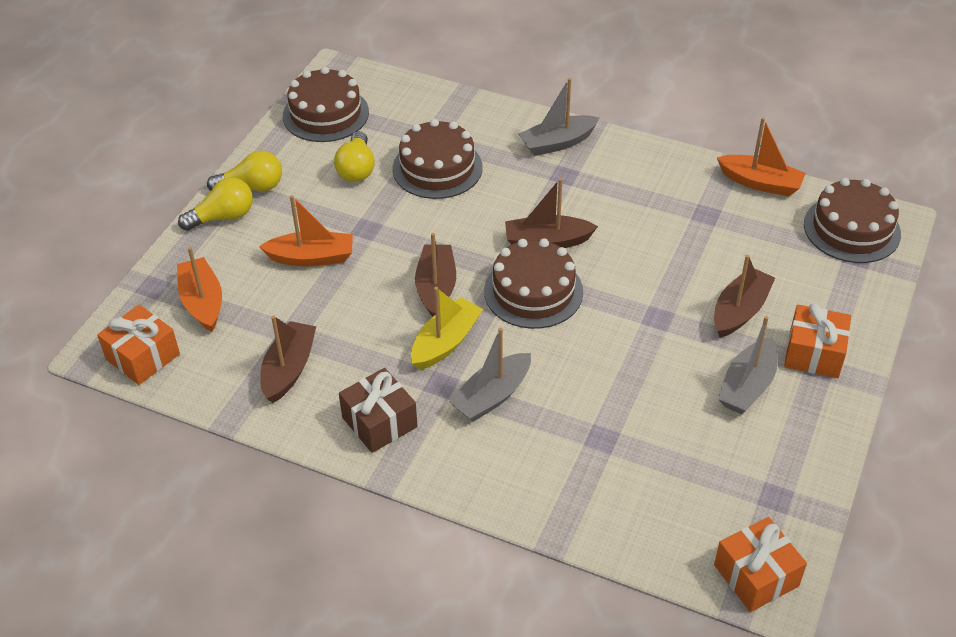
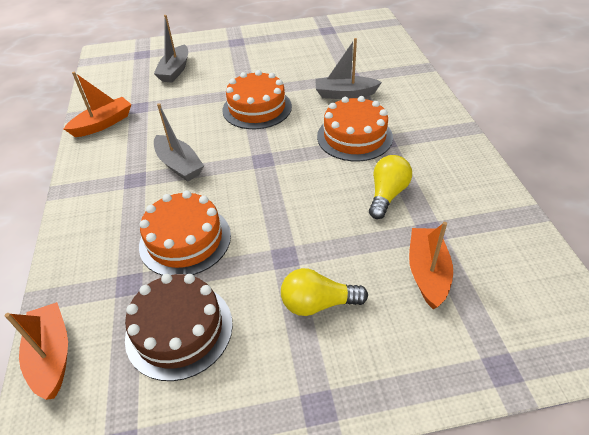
brown boat: 4 -> 0
brown cake: 4 -> 1
brown gift: 1 -> 0
orange cake: 0 -> 3
orange gift: 3 -> 0
yellow boat: 1 -> 0
yellow light bulb: 3 -> 2

